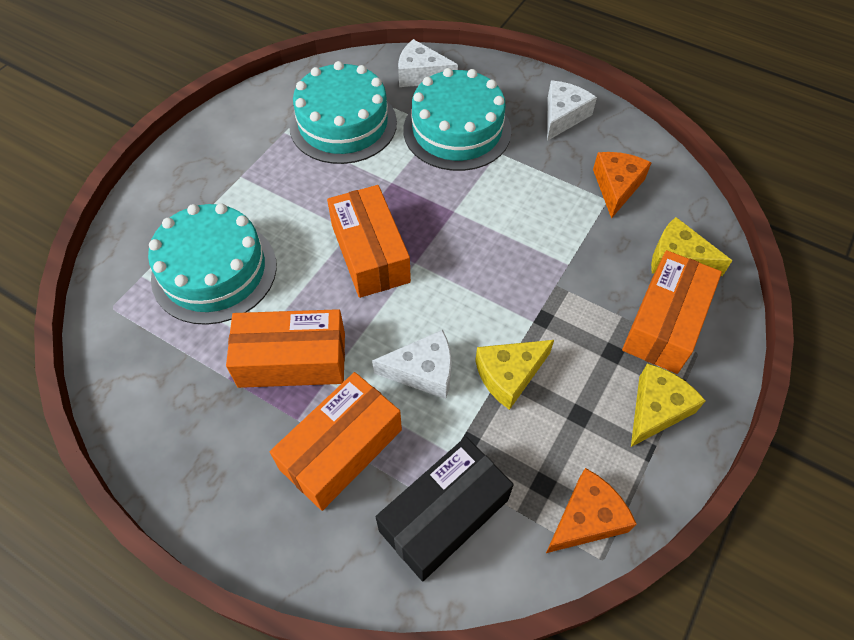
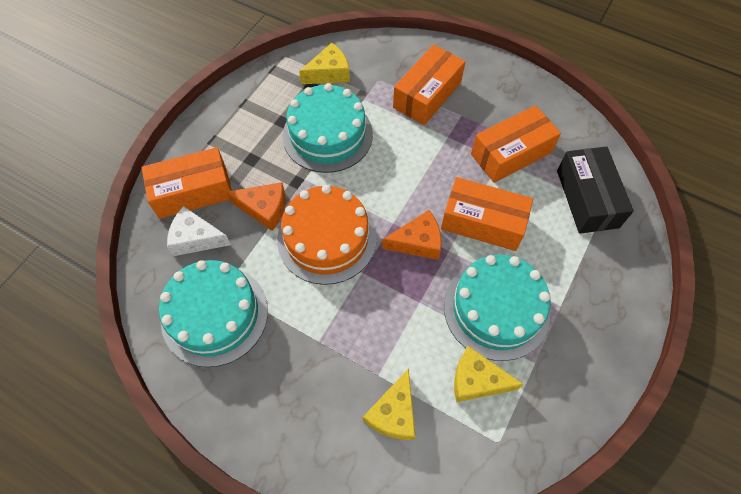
orange cake: 0 -> 1
white cheese: 3 -> 1

